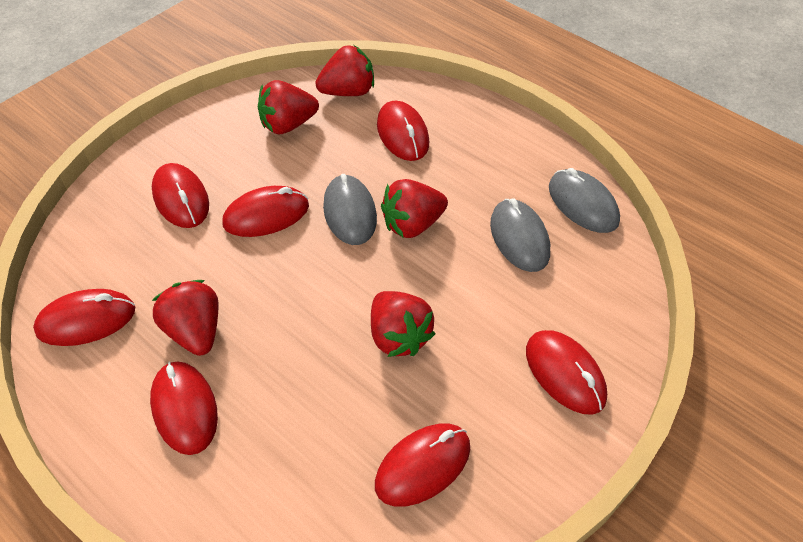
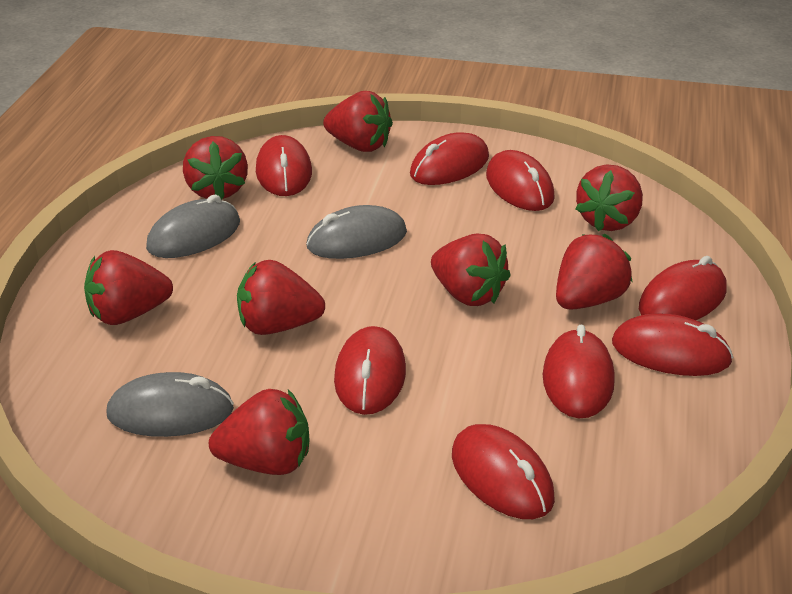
red mouse: 7 -> 8
red strawberry: 5 -> 8

